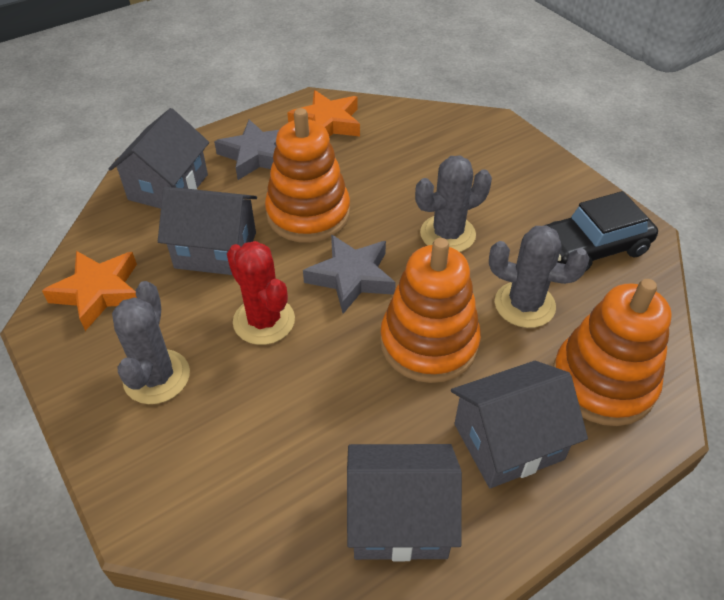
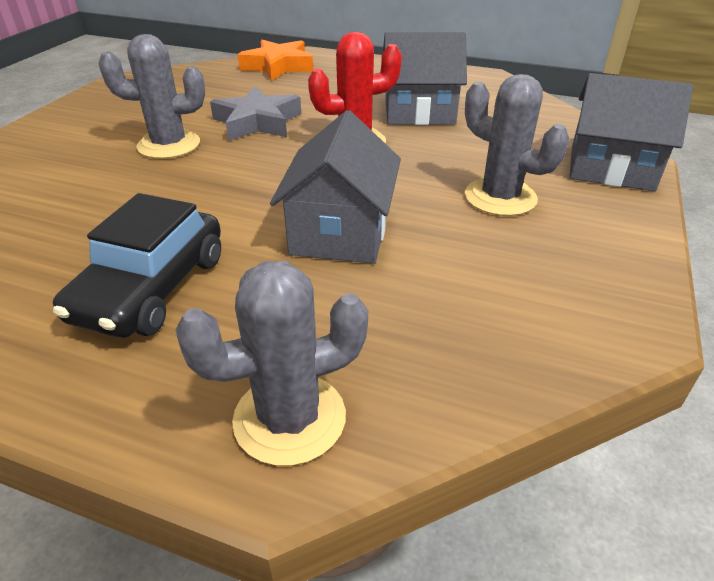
grey house: 4 -> 3
grey star: 2 -> 1
orange stacking toy: 3 -> 0
orange star: 2 -> 1

